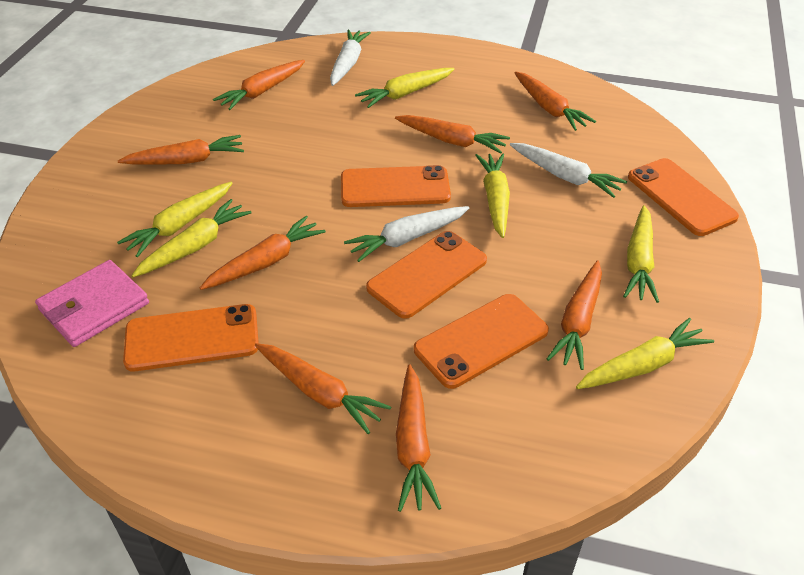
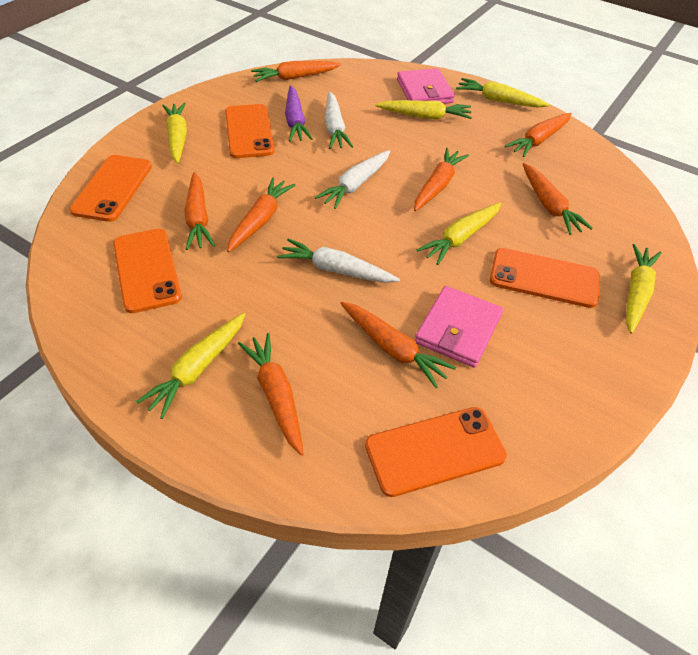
pink wallet: 1 -> 2
purple carrot: 0 -> 1

